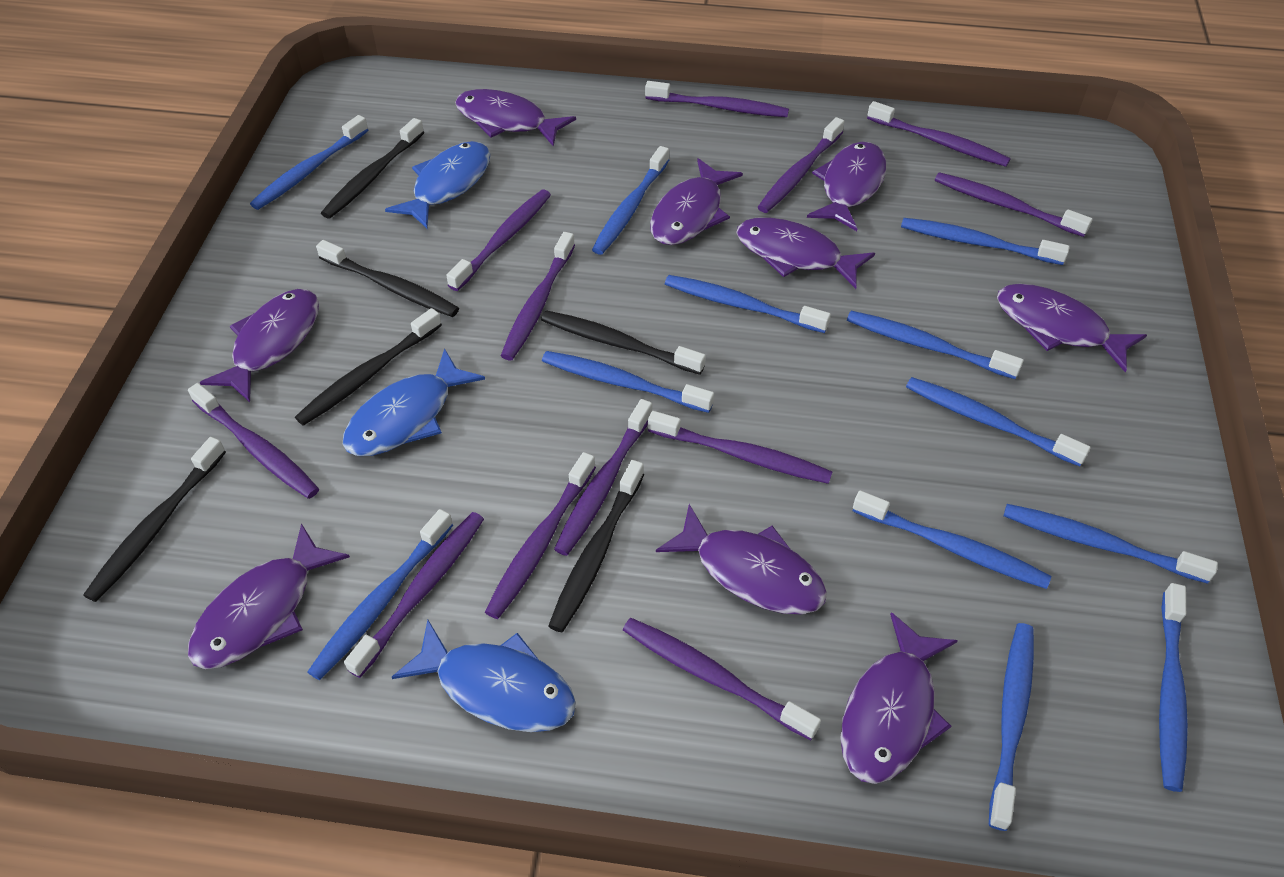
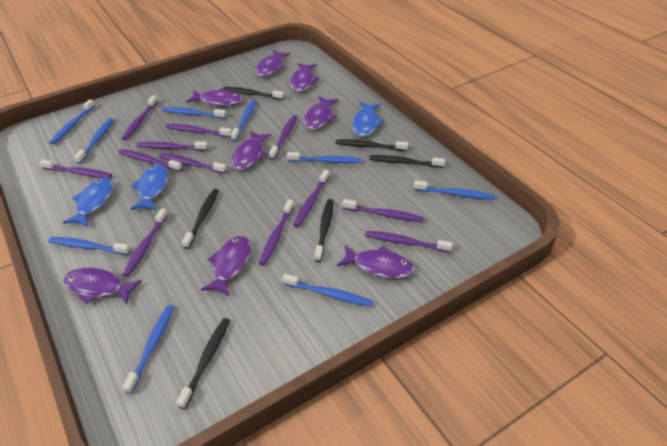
blue toothbrush: 12 -> 9
purple fish: 9 -> 8

